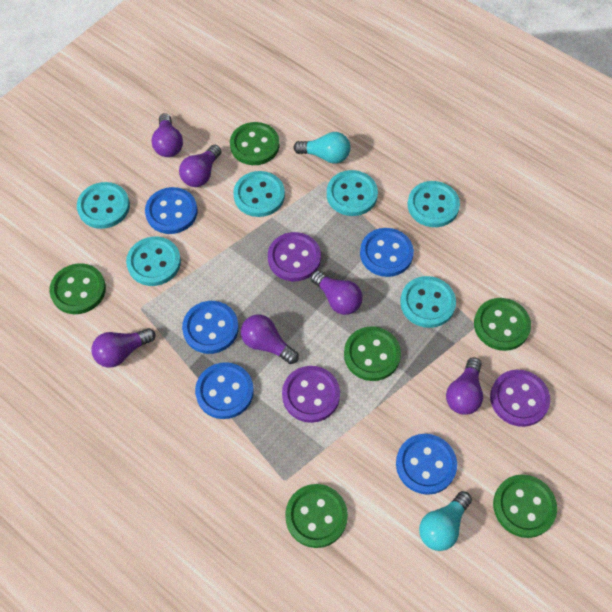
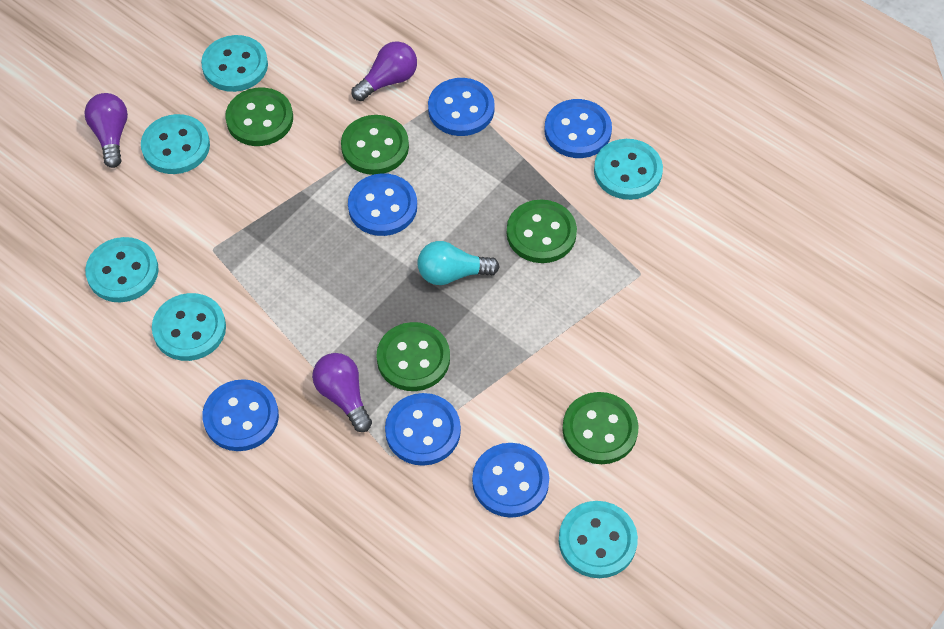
blue button: 5 -> 6
green button: 6 -> 5
purple button: 3 -> 0
purple light bulb: 6 -> 3
turquoise light bulb: 2 -> 1

